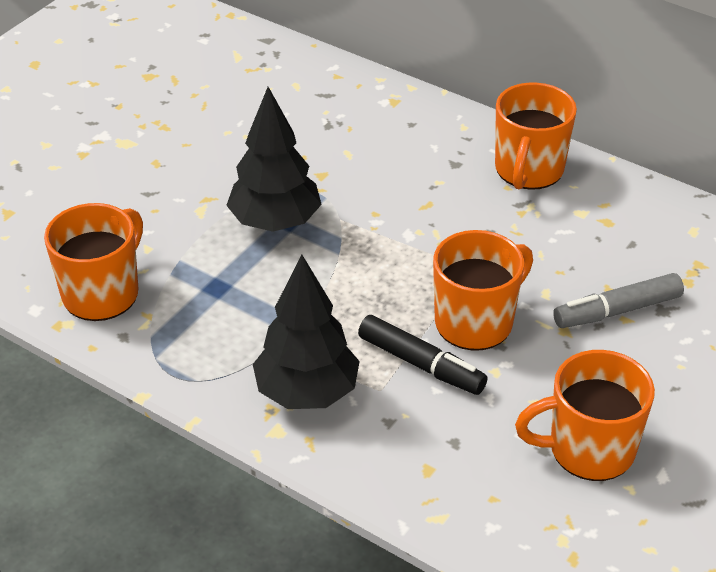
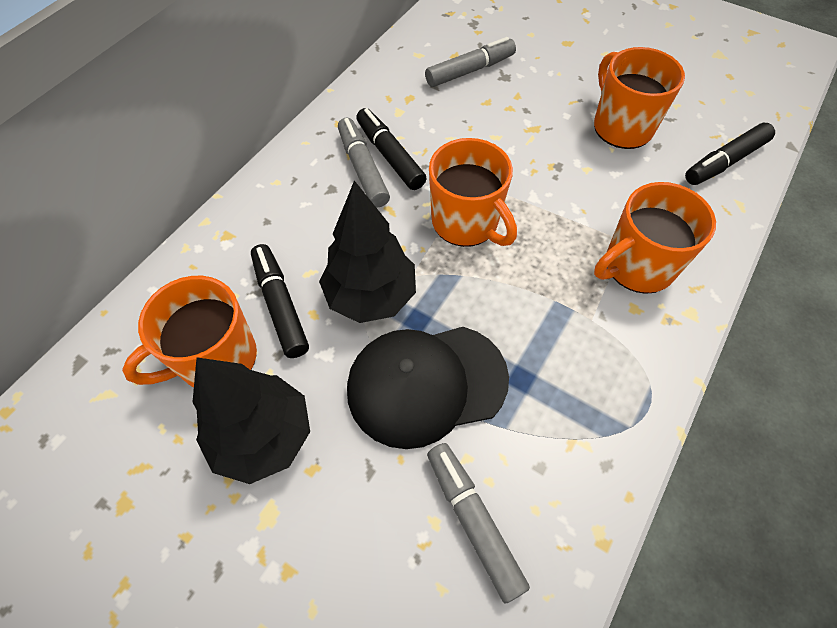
black cap: 0 -> 1
black marker: 1 -> 3
grey marker: 1 -> 3

